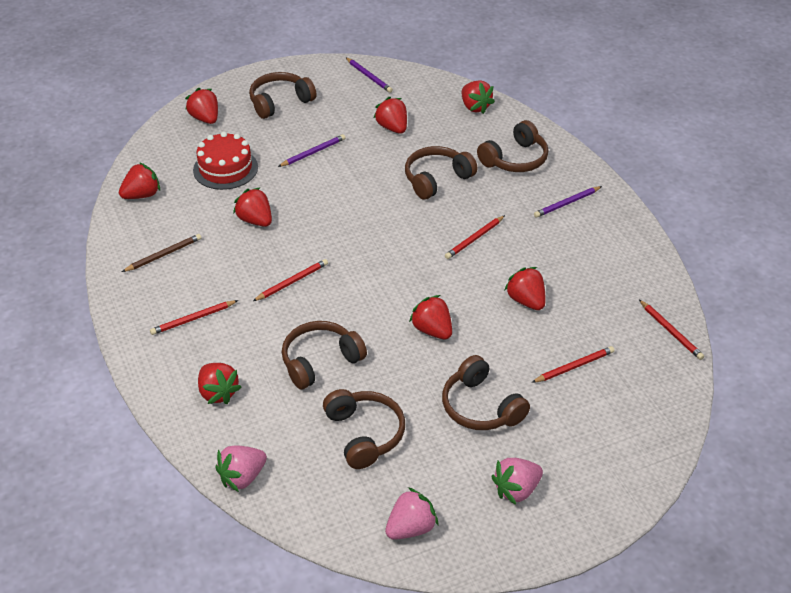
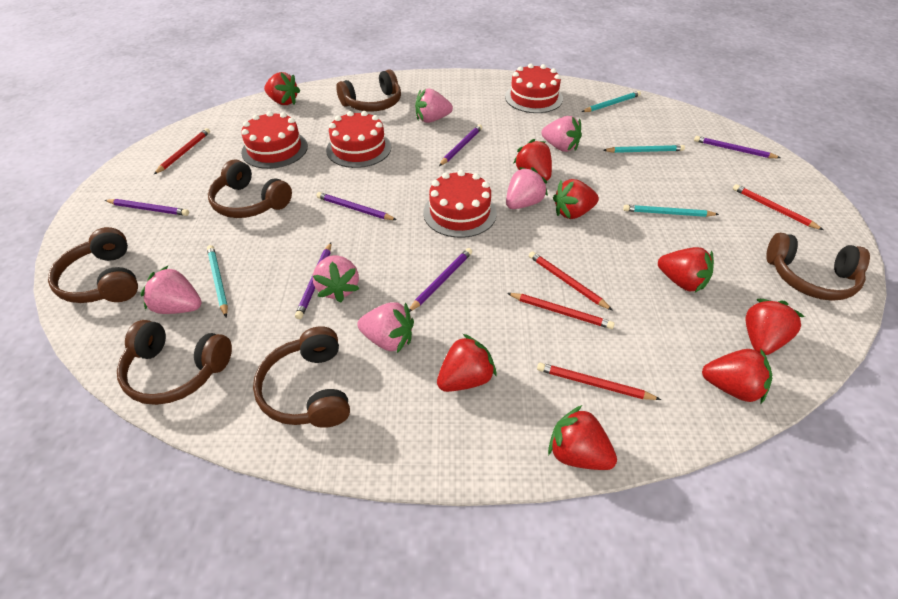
brown pencil: 1 -> 0
pink strawberry: 3 -> 6
purple pencil: 3 -> 6
red cake: 1 -> 4
turquoise pencil: 0 -> 4

